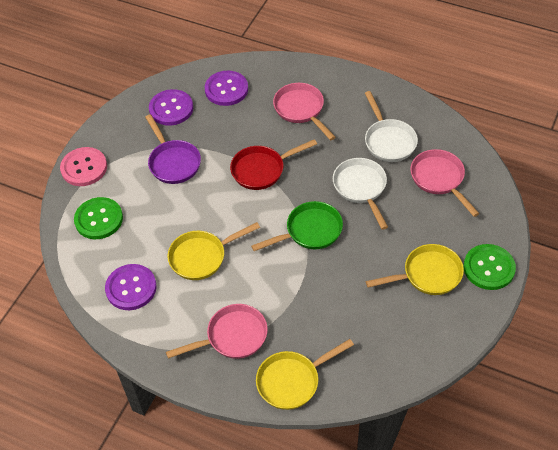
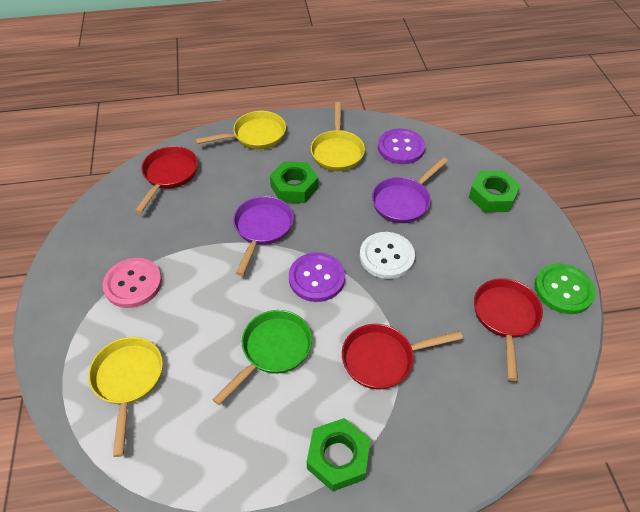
green button: 2 -> 1
green nut: 0 -> 3
pink pan: 3 -> 0
purple button: 3 -> 2
purple pan: 1 -> 2
red pan: 1 -> 3
white button: 0 -> 1
white pan: 2 -> 0

